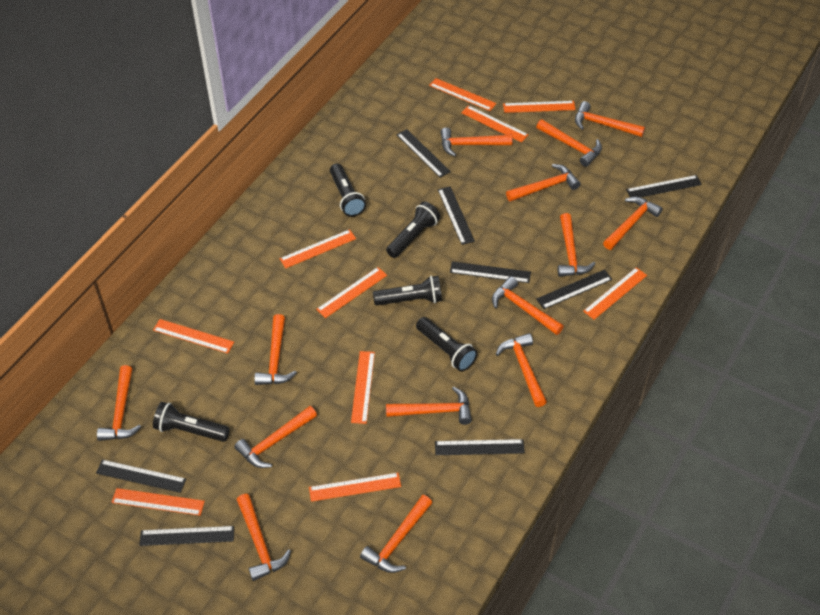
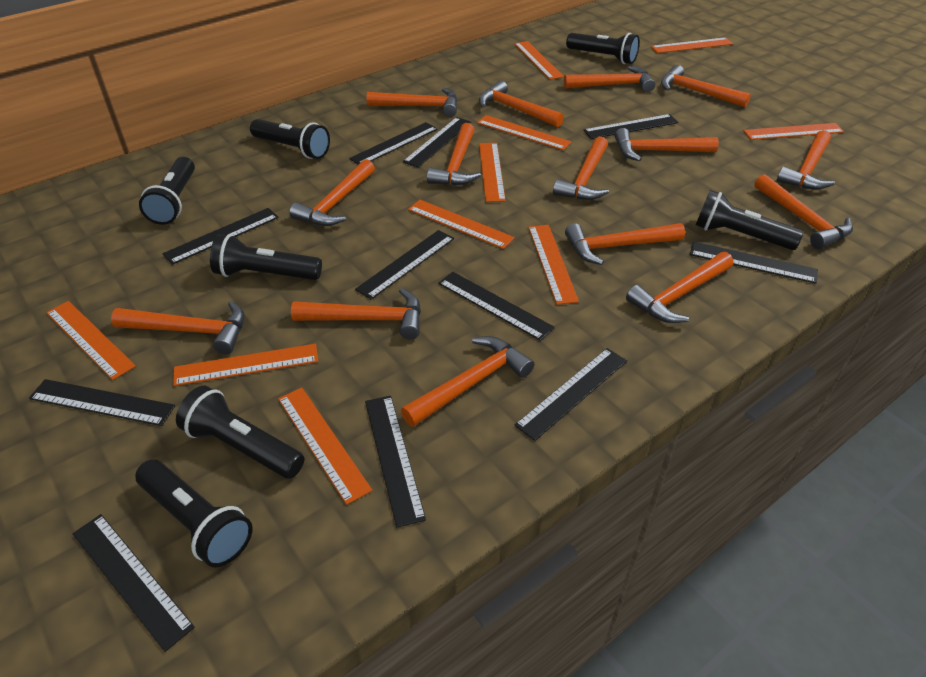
black flashlight: 5 -> 7
black ruler: 8 -> 11
orange hammer: 14 -> 15

